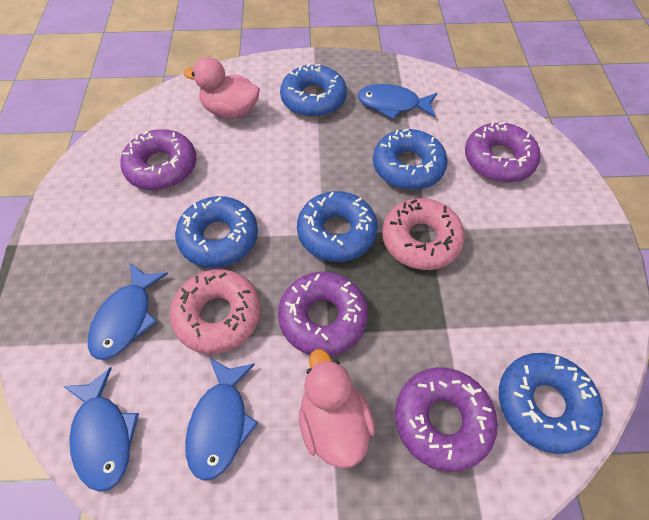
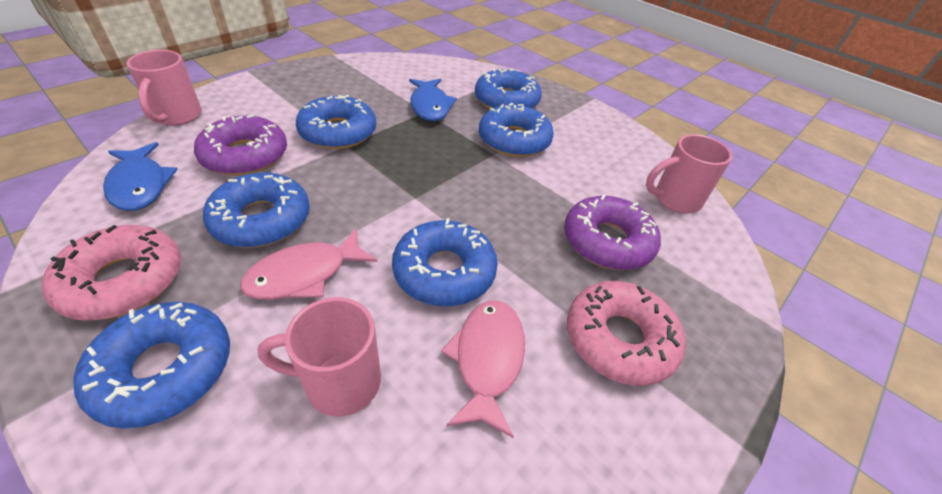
blue donut: 5 -> 6
blue fish: 4 -> 2
pink duck: 2 -> 0
pink fish: 0 -> 2
pink mug: 0 -> 3
purple donut: 4 -> 2

